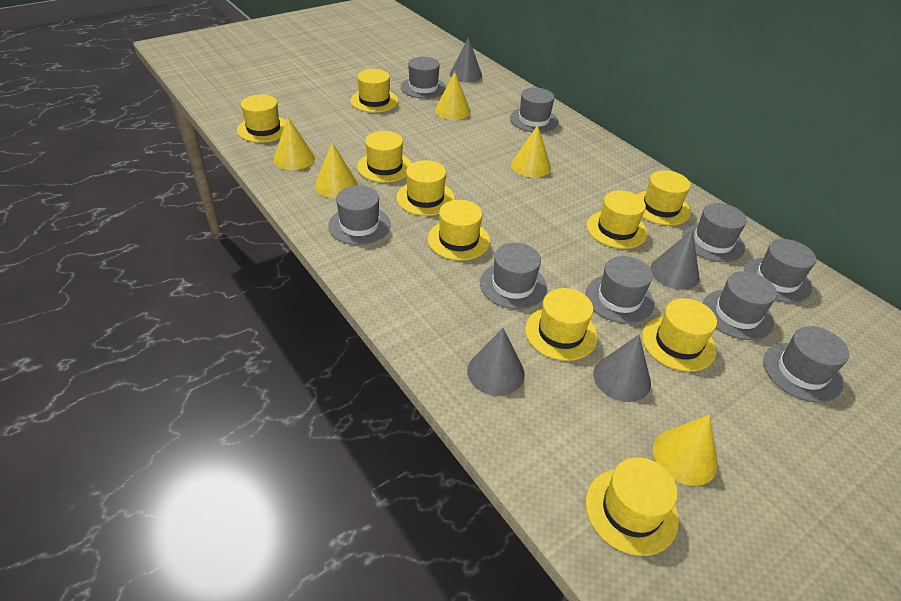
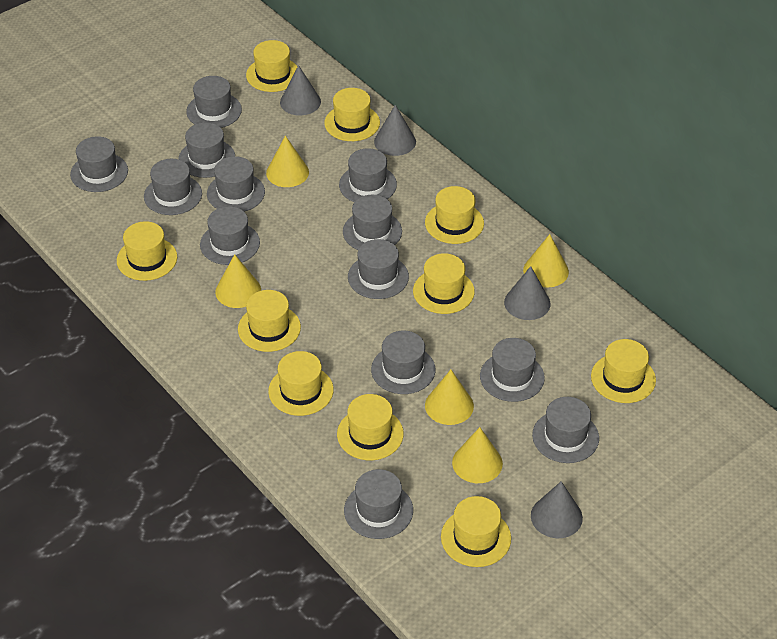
grey hat: 9 -> 13

